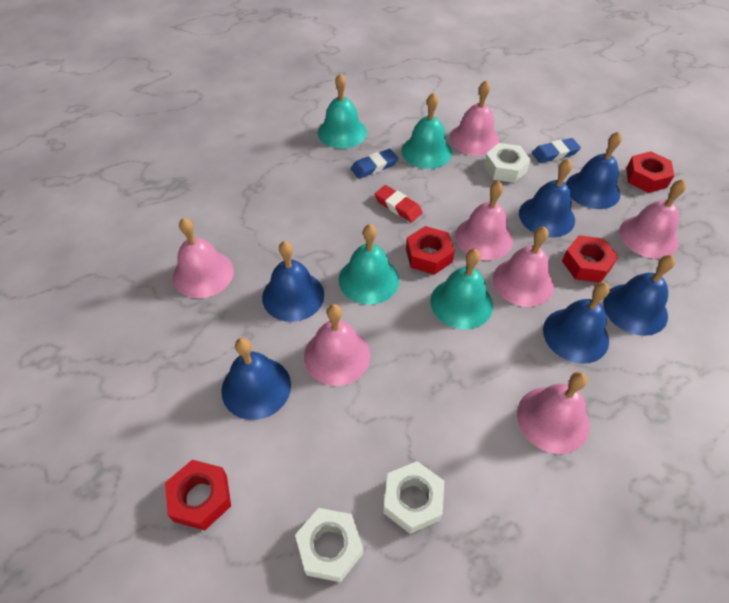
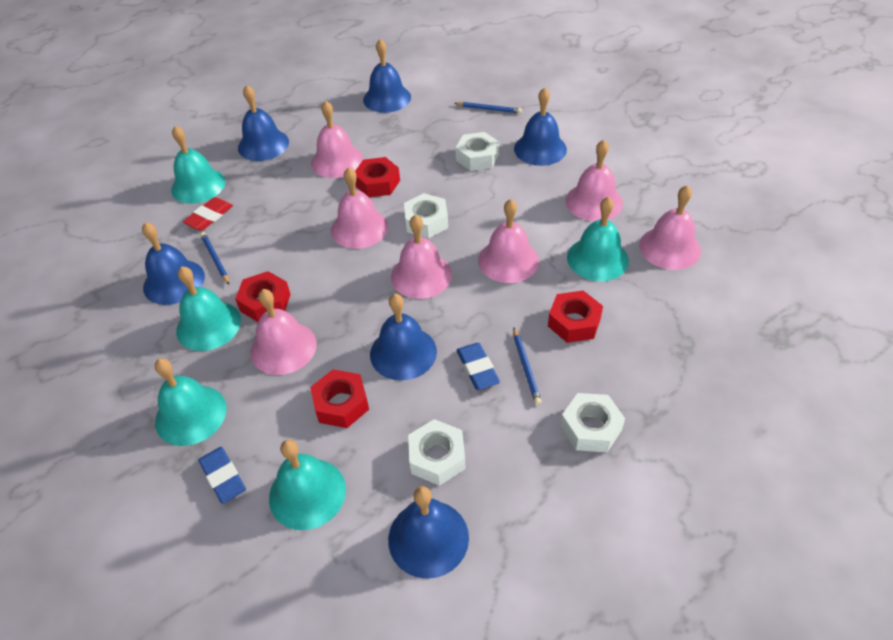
blue pencil: 0 -> 3
turquoise bell: 4 -> 5
white nut: 3 -> 4

